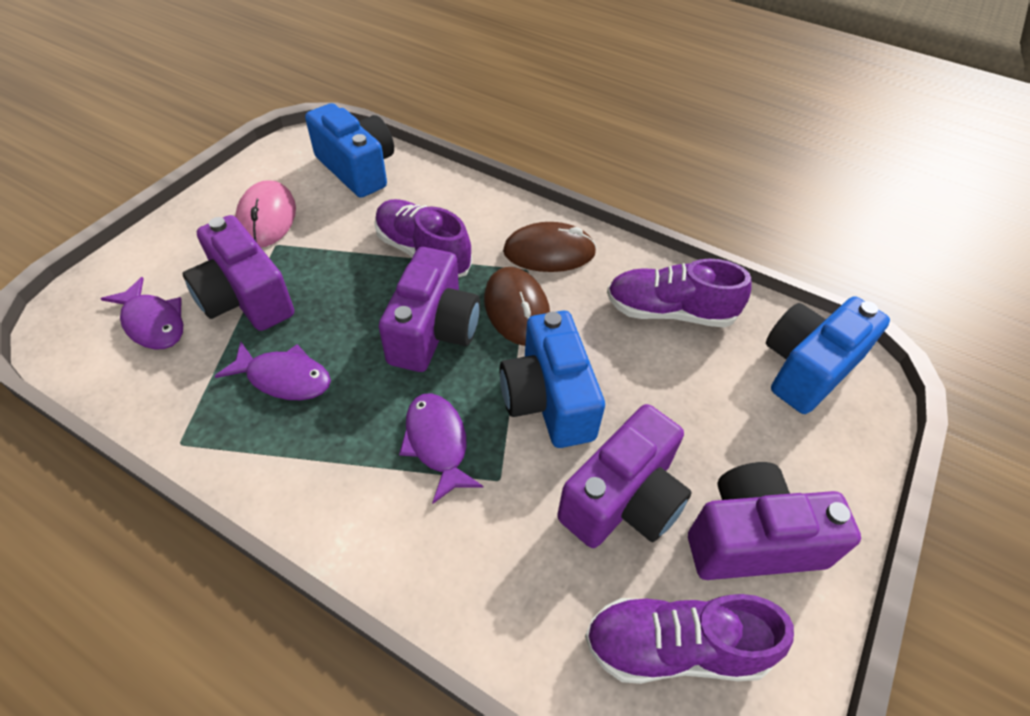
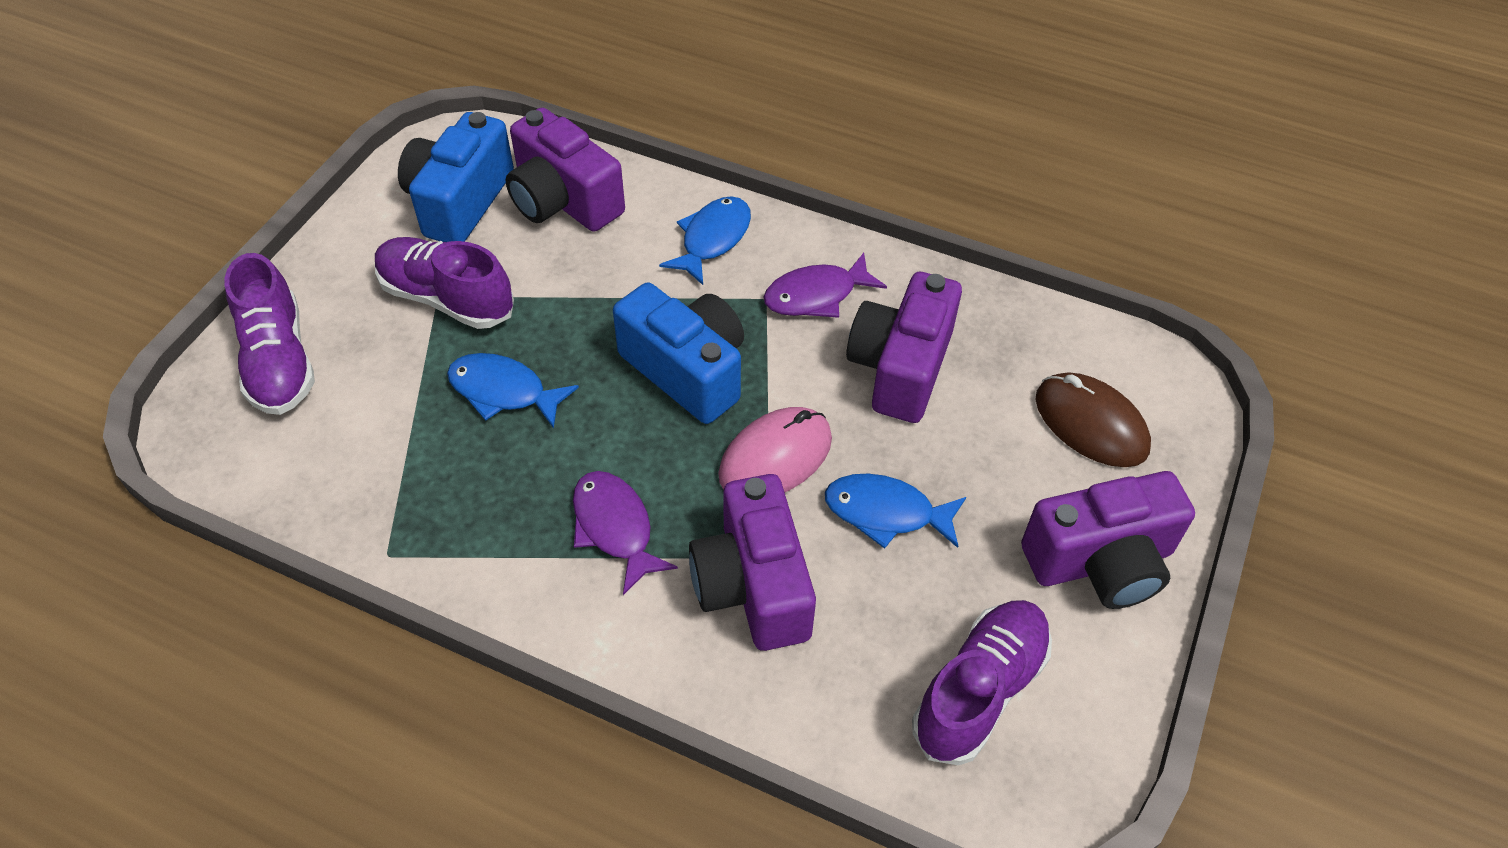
blue camera: 3 -> 2
blue fish: 0 -> 3
brown mouse: 2 -> 1
purple fish: 3 -> 2

